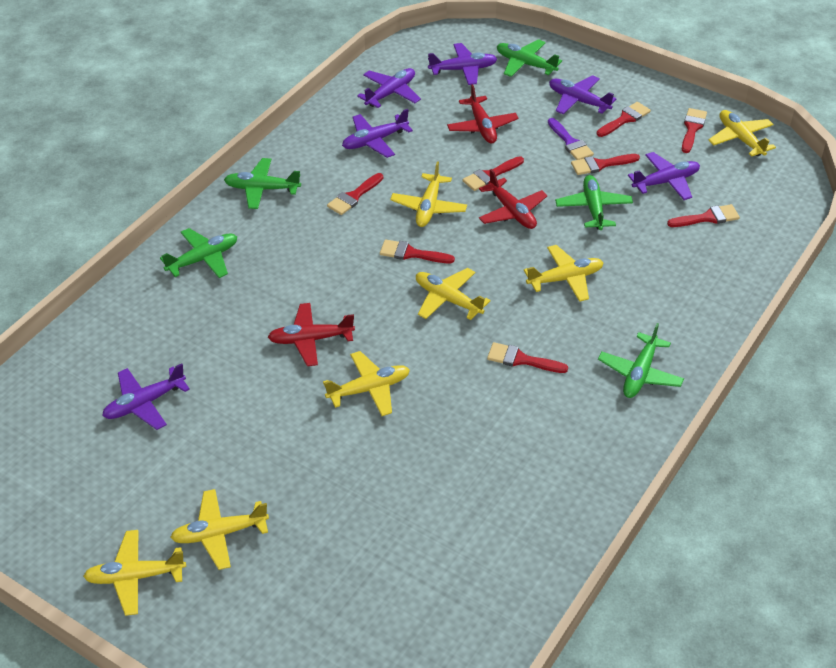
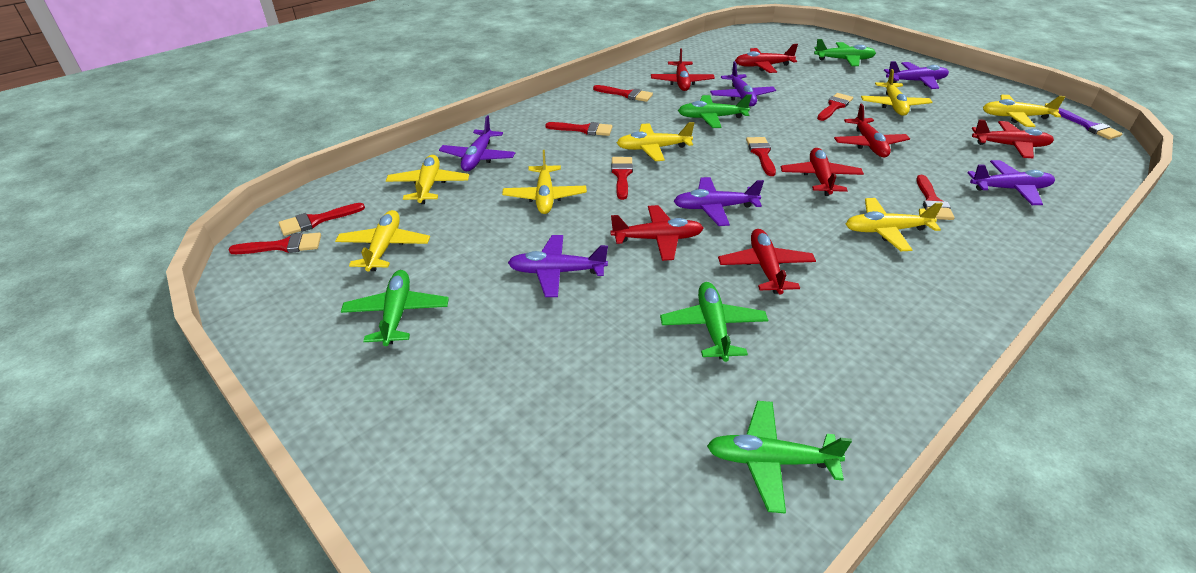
red plane: 3 -> 7

